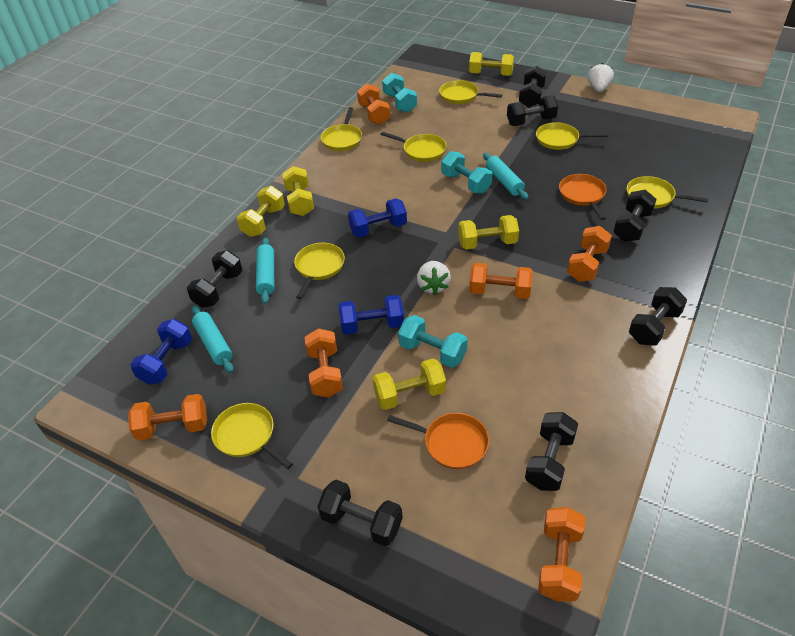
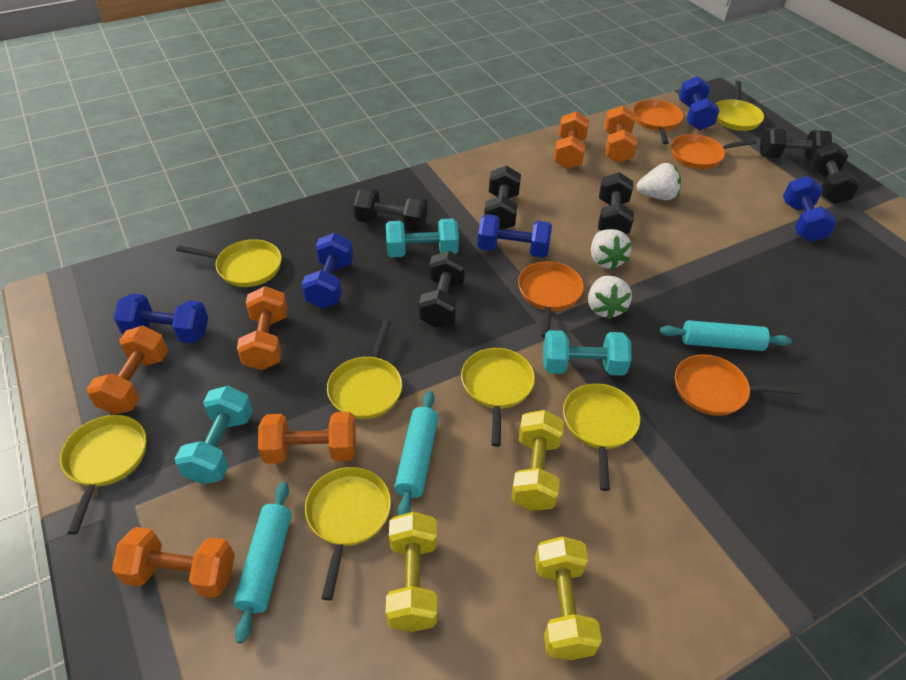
black dumbbell: 7 -> 6
blue dumbbell: 3 -> 5
orange pan: 2 -> 4
white strawberry: 2 -> 3
yellow dumbbell: 5 -> 3

